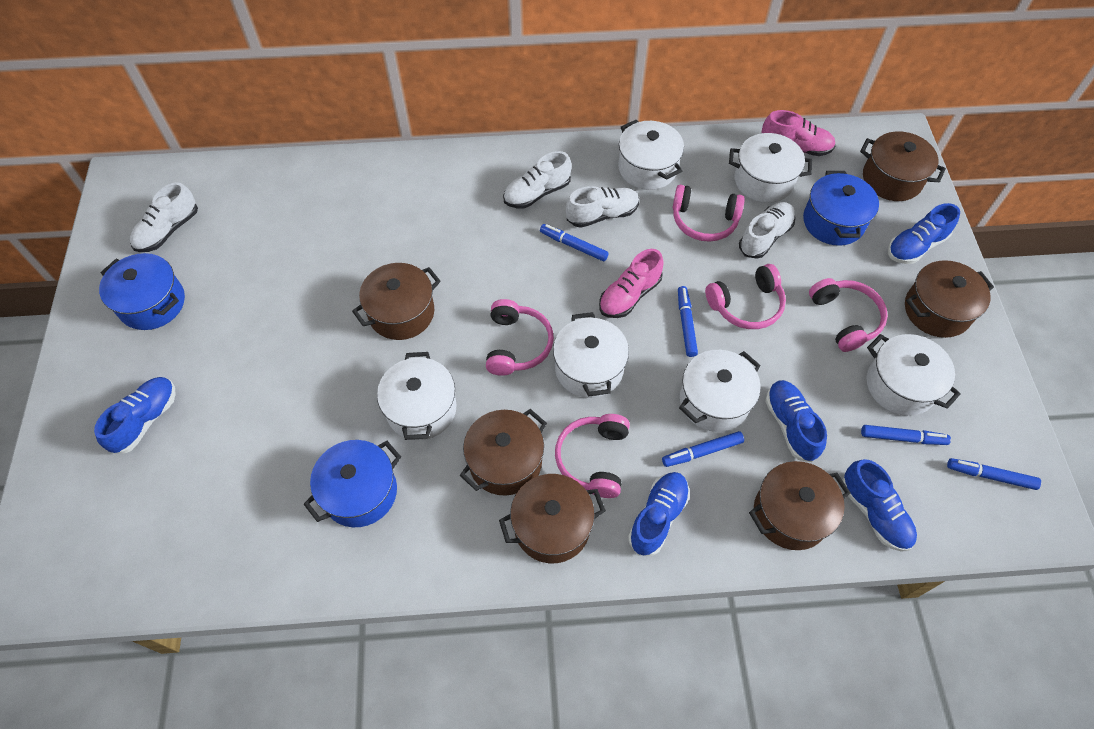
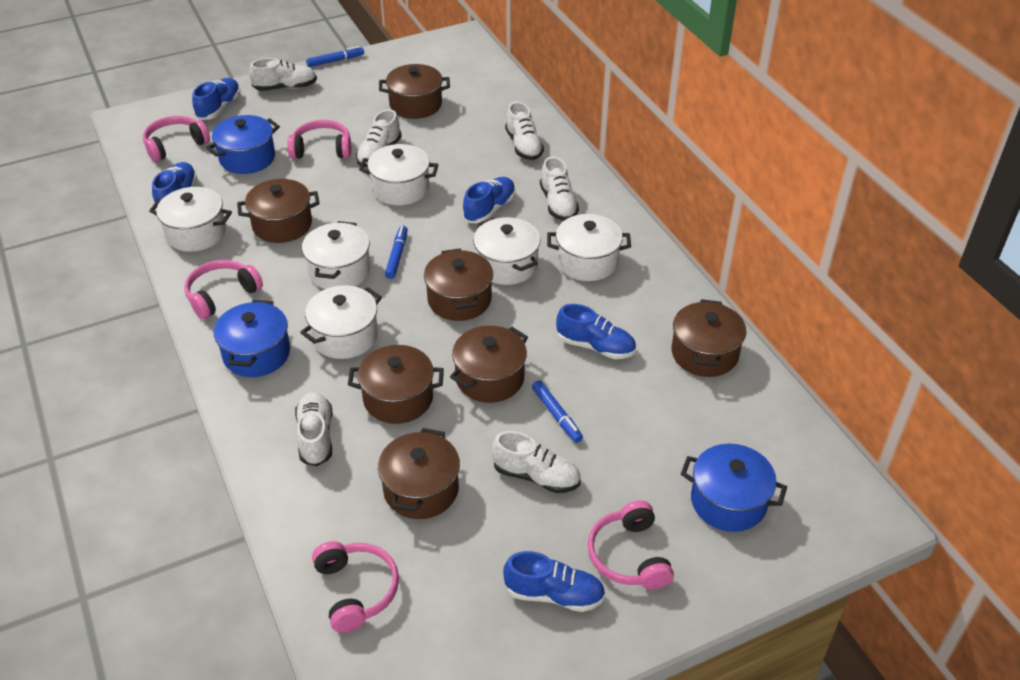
blue marker: 5 -> 3
brown pot: 6 -> 7
pink shoe: 2 -> 0
white shoe: 4 -> 6

